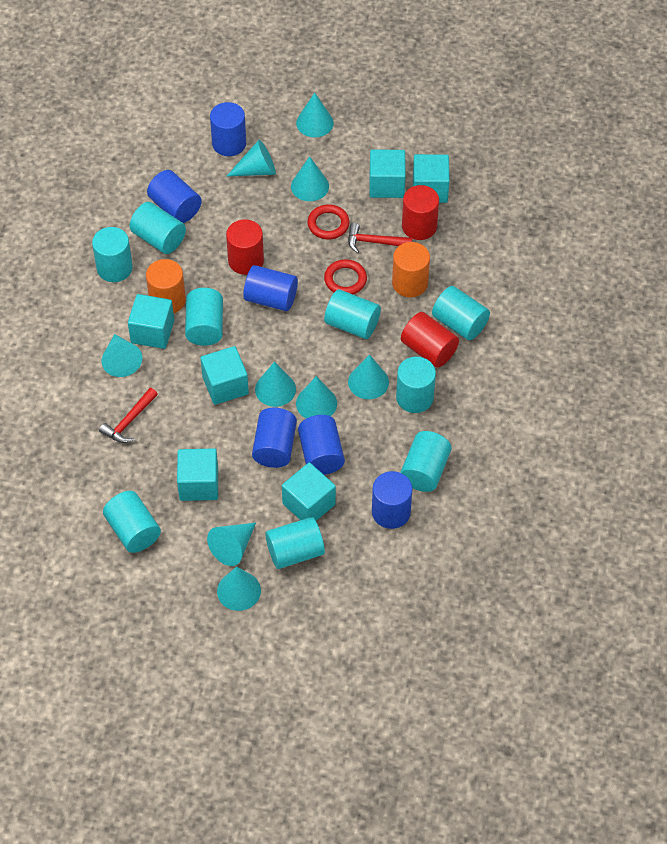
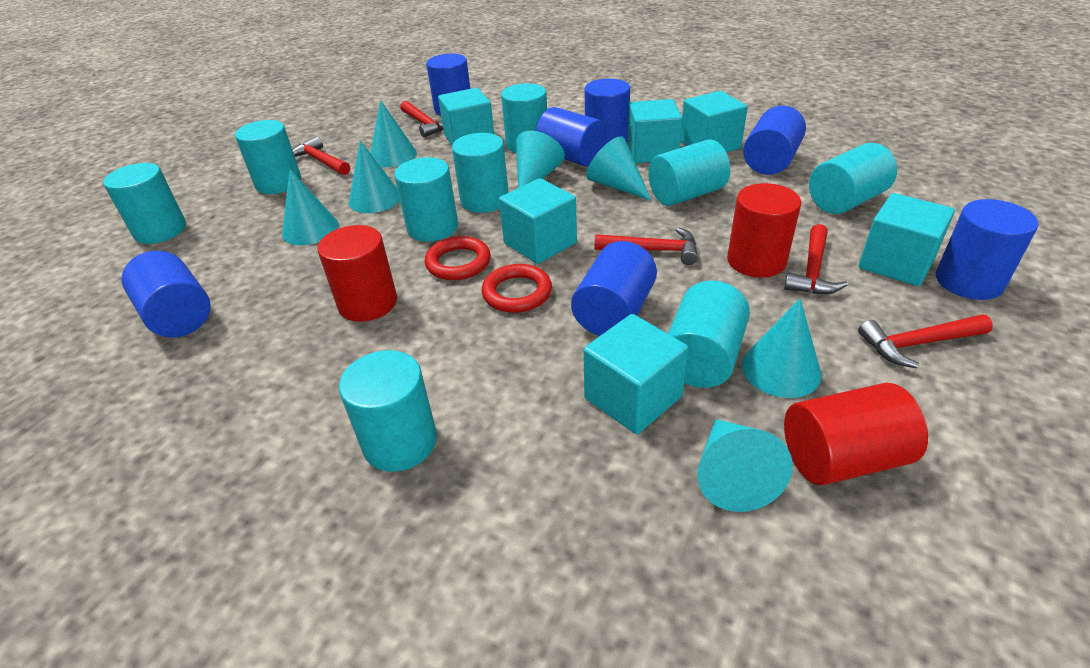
blue cylinder: 6 -> 7
orange cylinder: 2 -> 0
red hammer: 2 -> 5
turquoise cone: 9 -> 7

